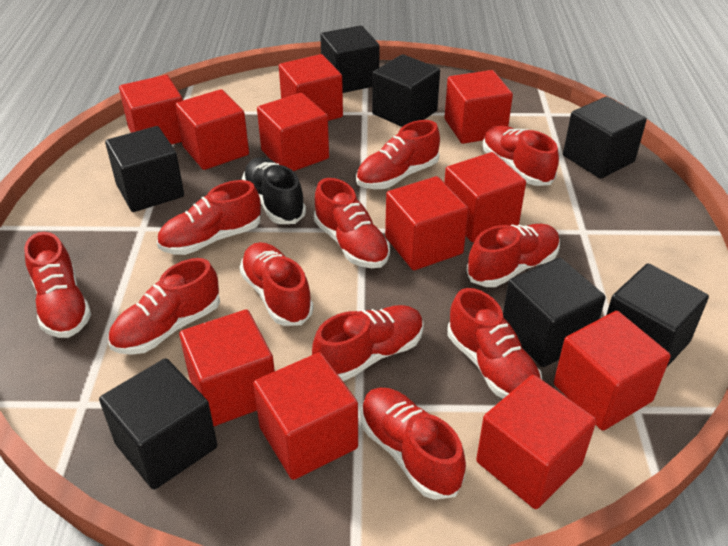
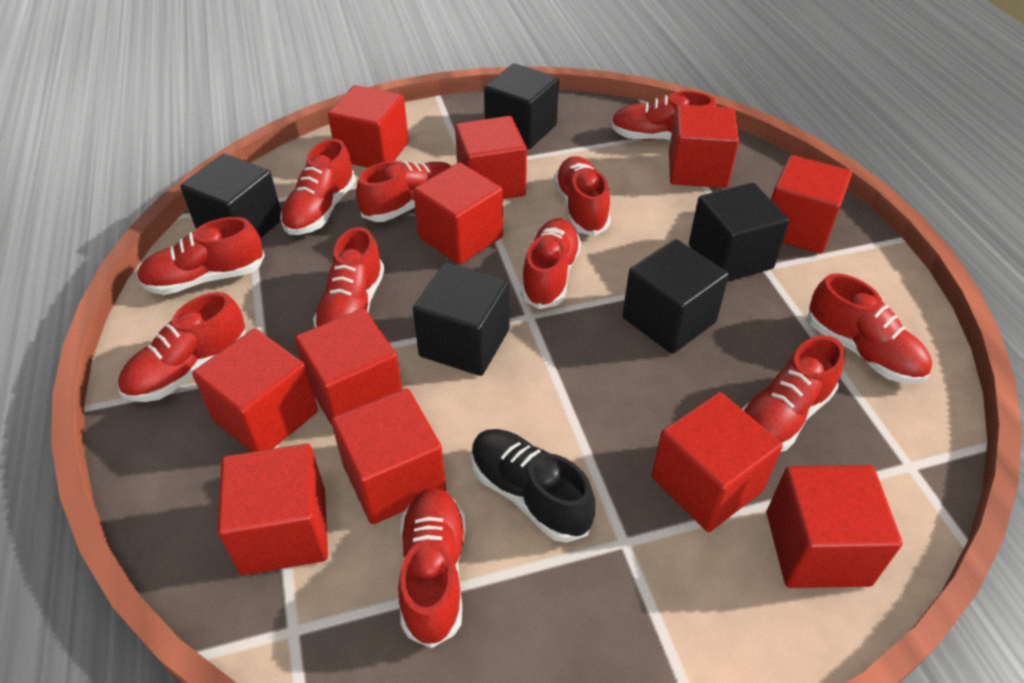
black cube: 7 -> 5

